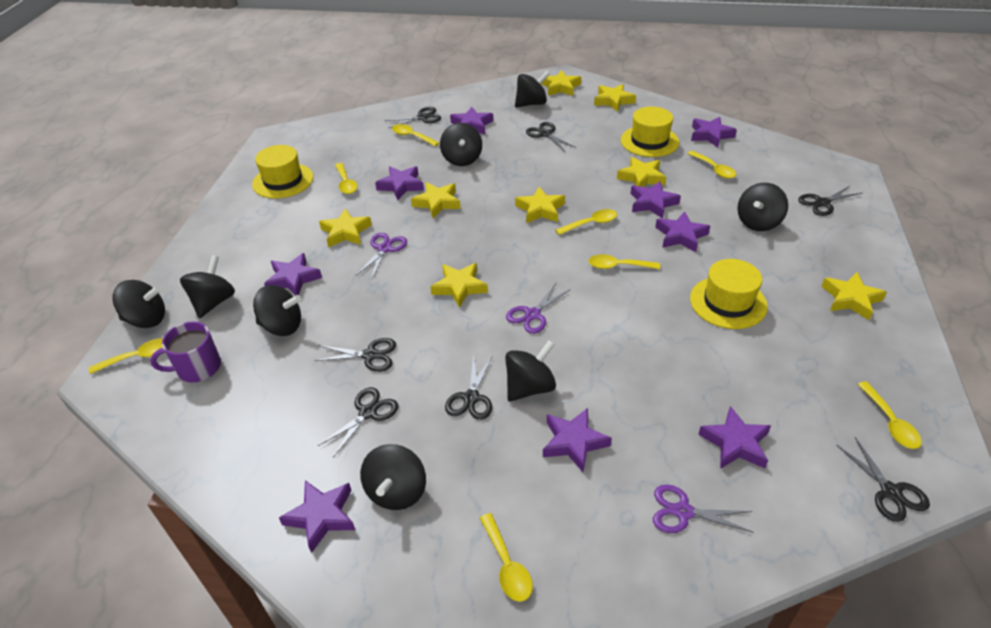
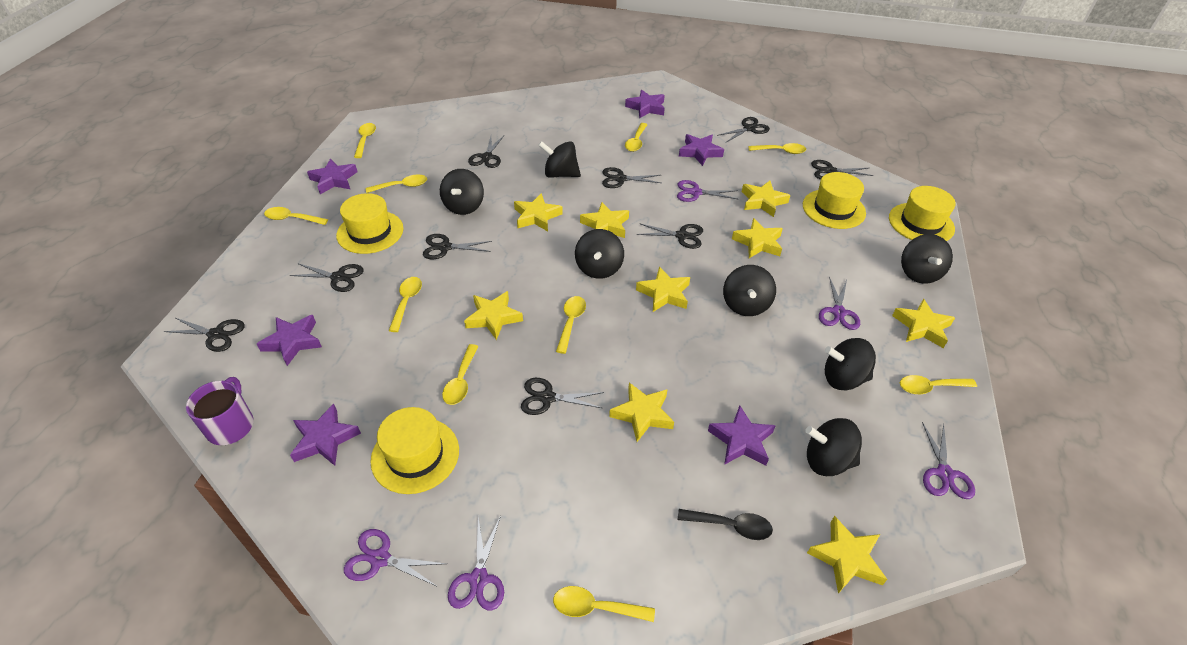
black scissors: 7 -> 9
black spinning top: 8 -> 7
black spoon: 0 -> 1
purple scissors: 3 -> 5
purple star: 9 -> 6
yellow hat: 3 -> 4
yellow spoon: 8 -> 10
yellow star: 8 -> 9

